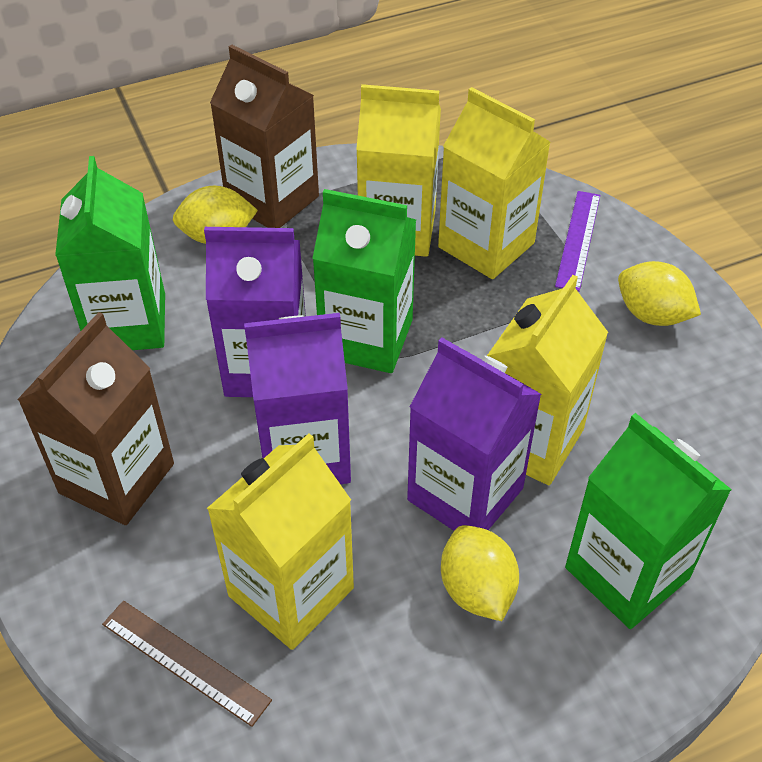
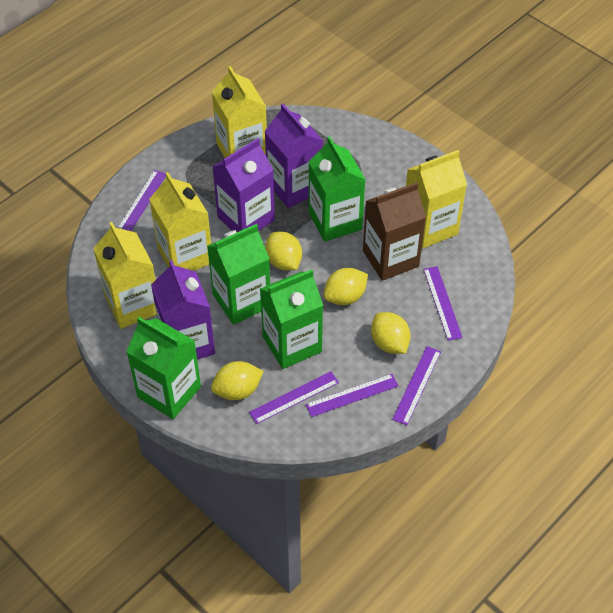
brown carton: 2 -> 1
brown ruler: 1 -> 0
green carton: 3 -> 4
purple ruler: 1 -> 5
yellow lemon: 3 -> 4

